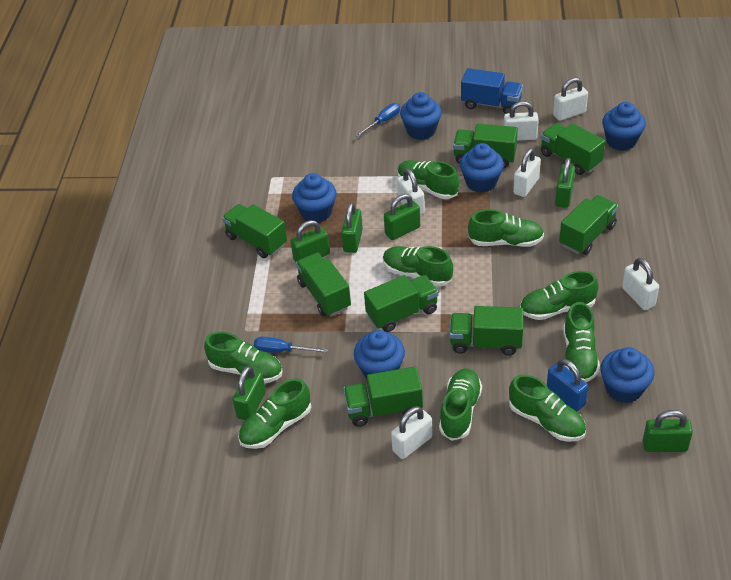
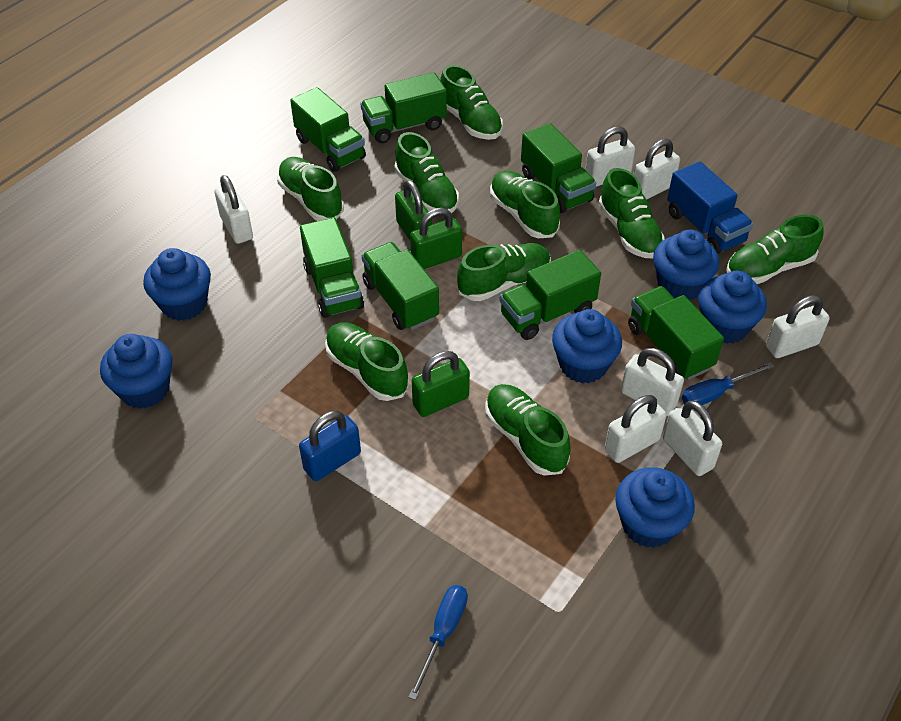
green padlock: 6 -> 3
green truck: 8 -> 7
white padlock: 6 -> 7

